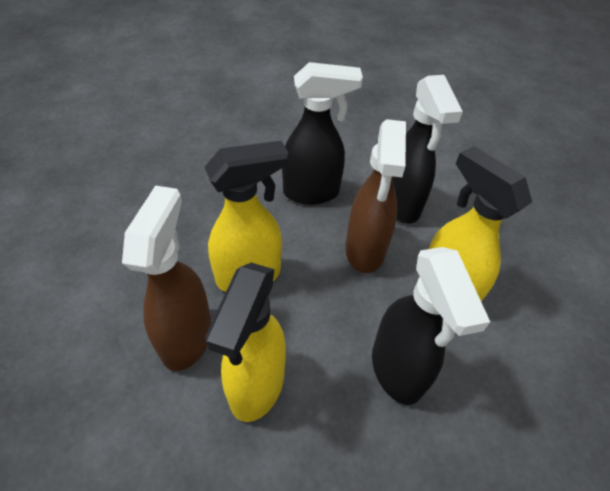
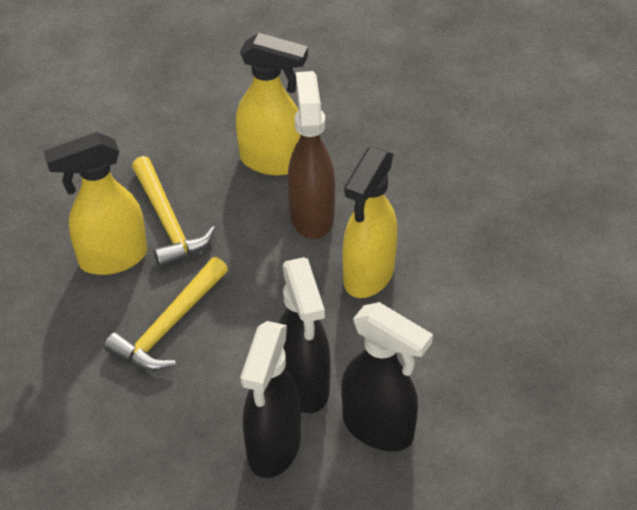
brown spray bottle: 2 -> 1
yellow hammer: 0 -> 2

